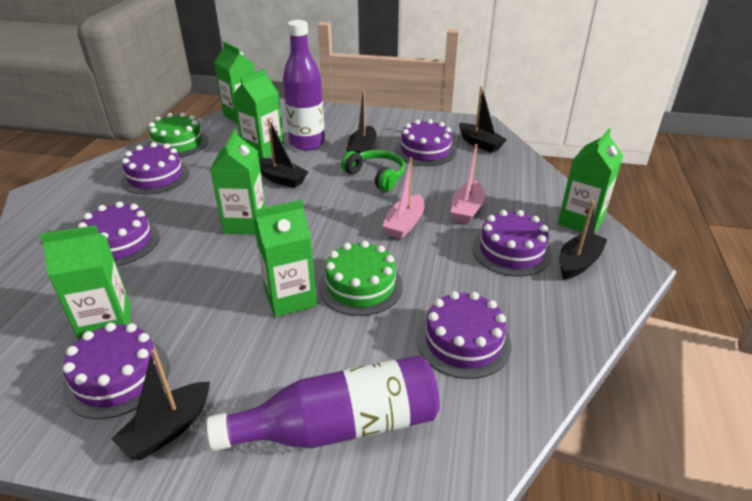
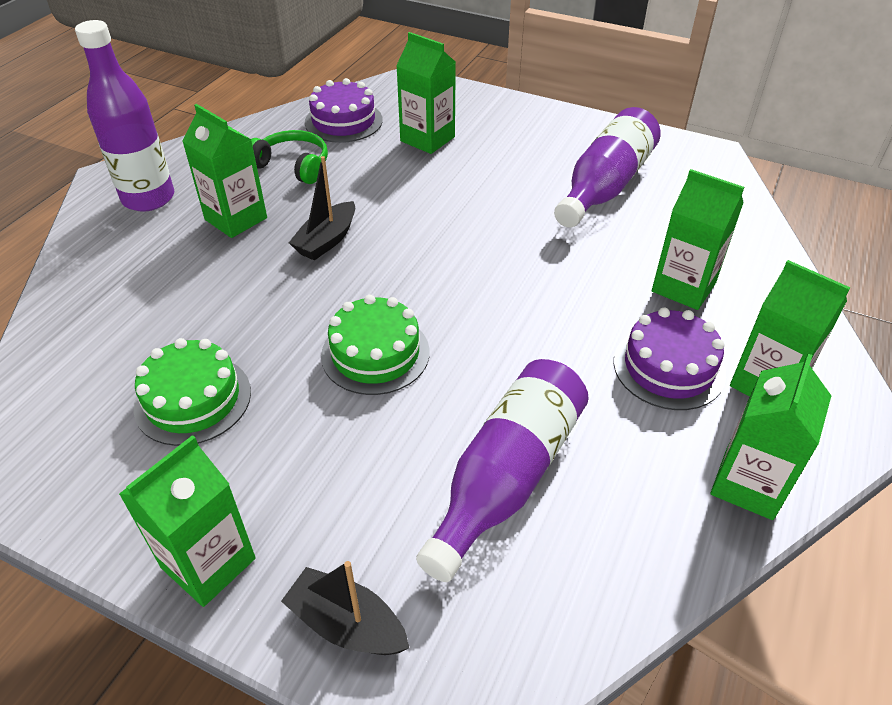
black boat: 5 -> 2
pink boat: 2 -> 0
purple bottle: 2 -> 3
purple cake: 6 -> 2

